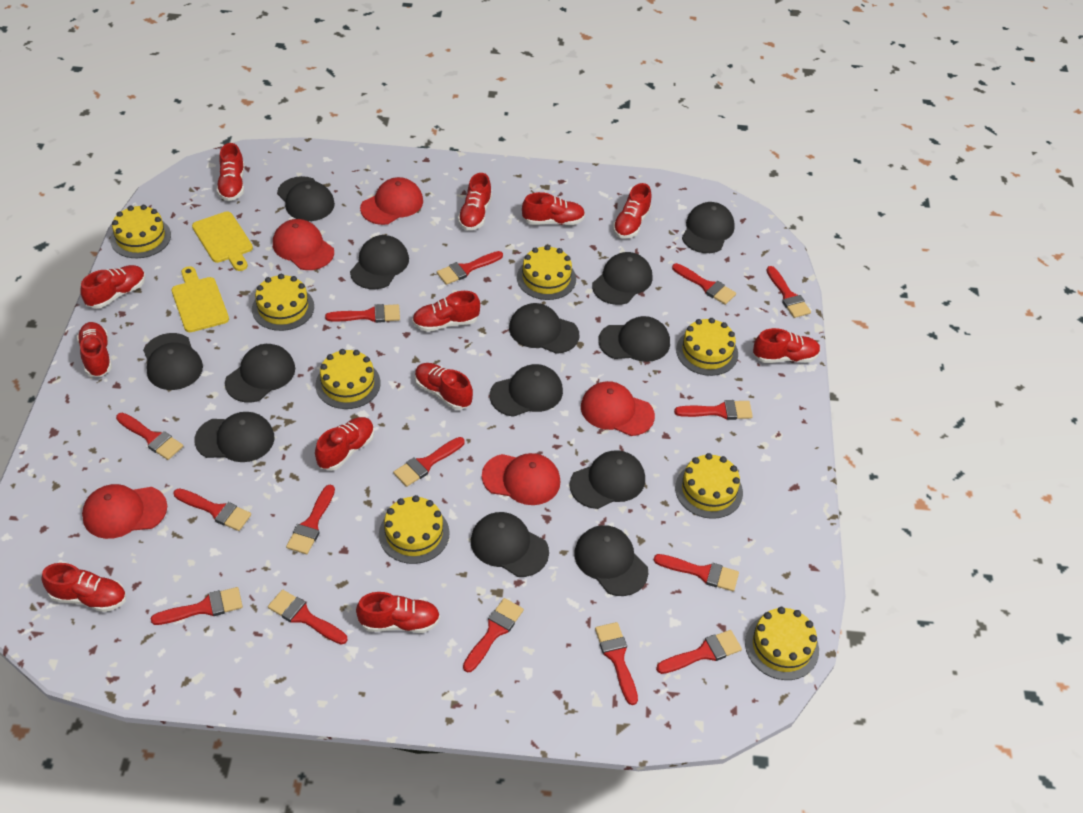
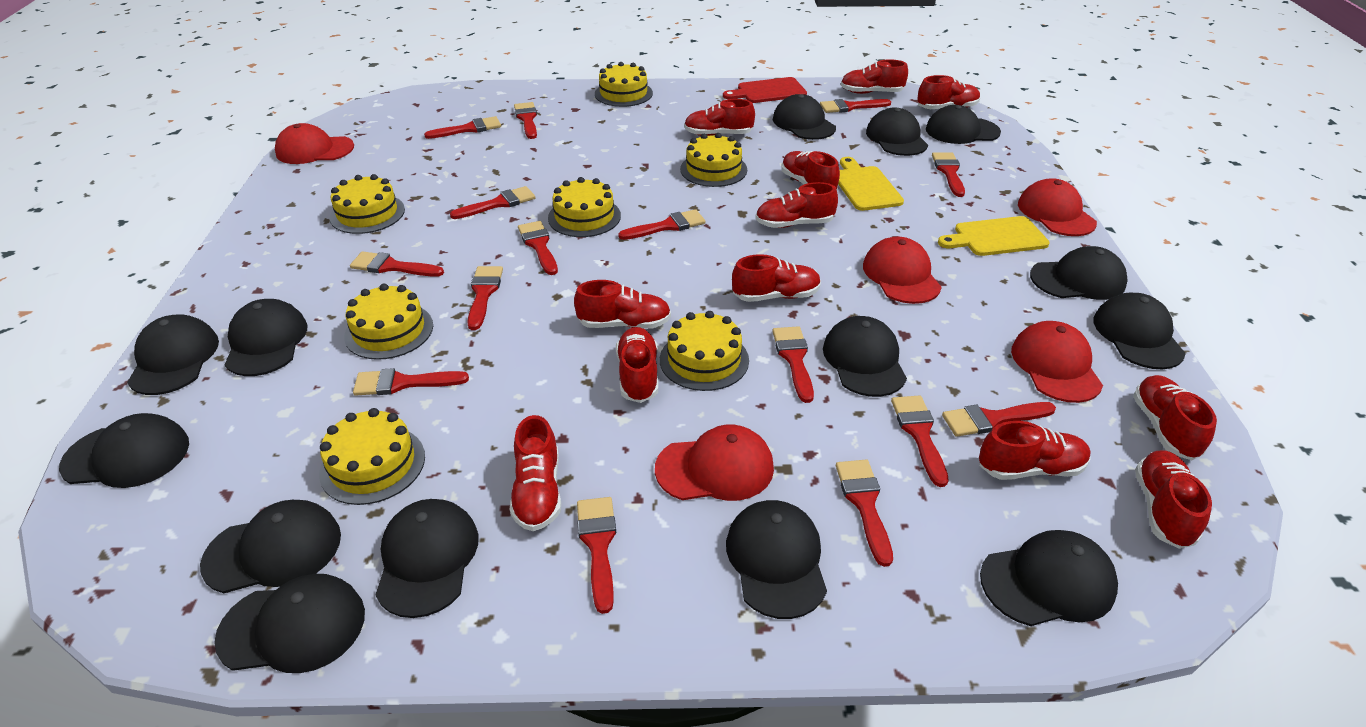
black cap: 13 -> 14
red cutting board: 0 -> 1
yellow cake: 8 -> 7

